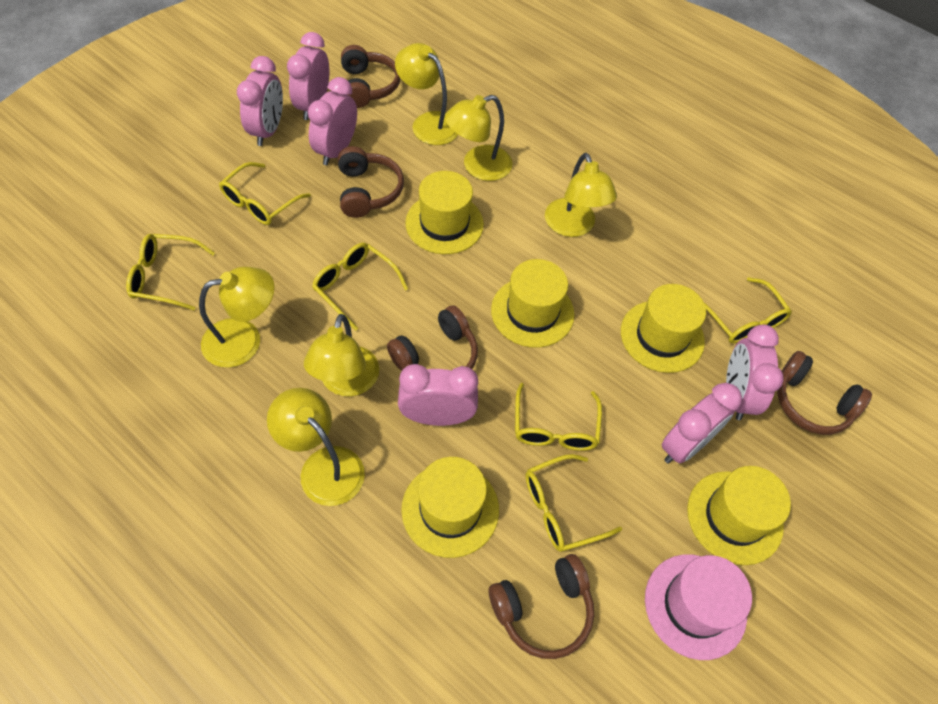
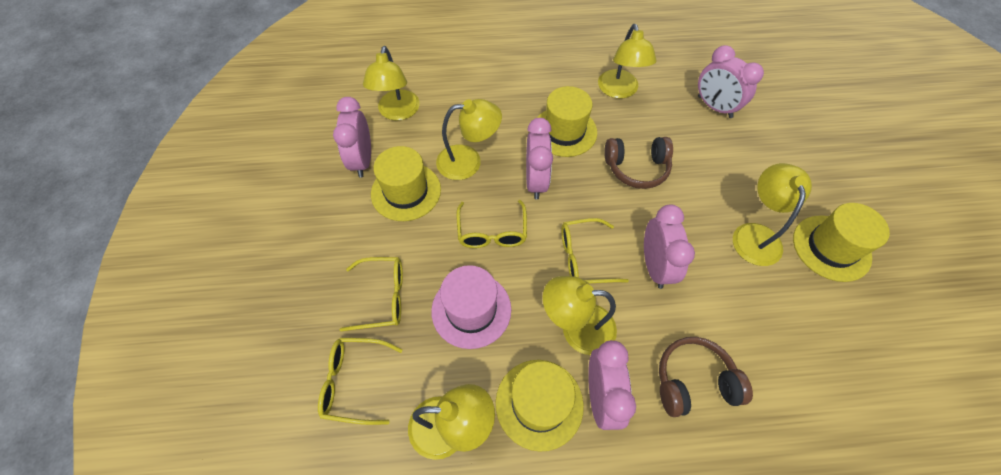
brown headphones: 5 -> 2
pink clock: 6 -> 5
yellow glasses: 6 -> 4
yellow hat: 5 -> 4

